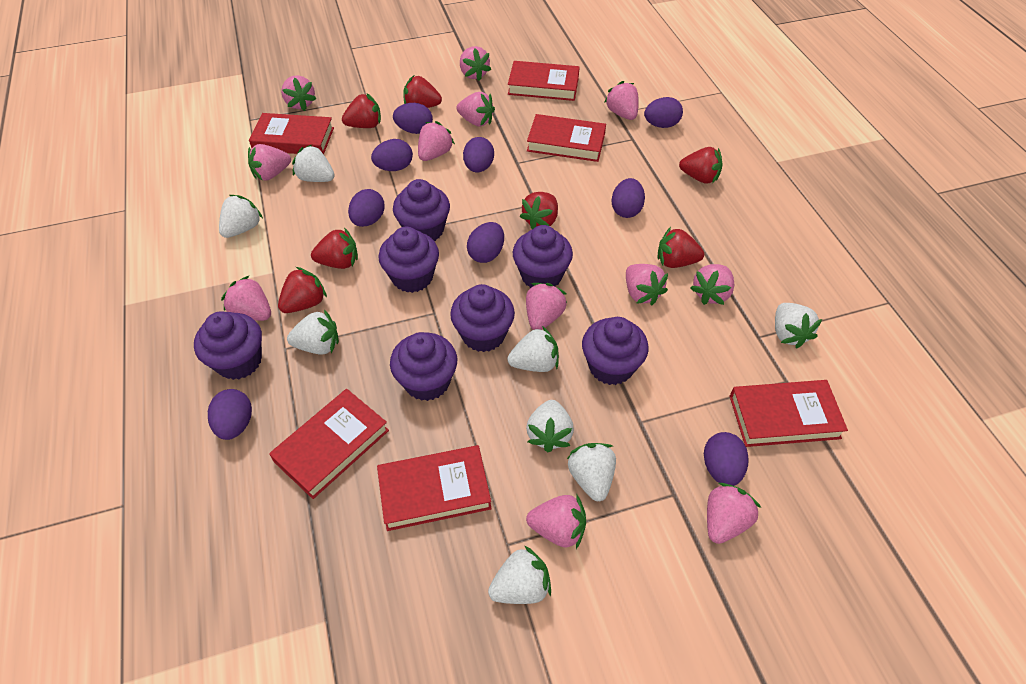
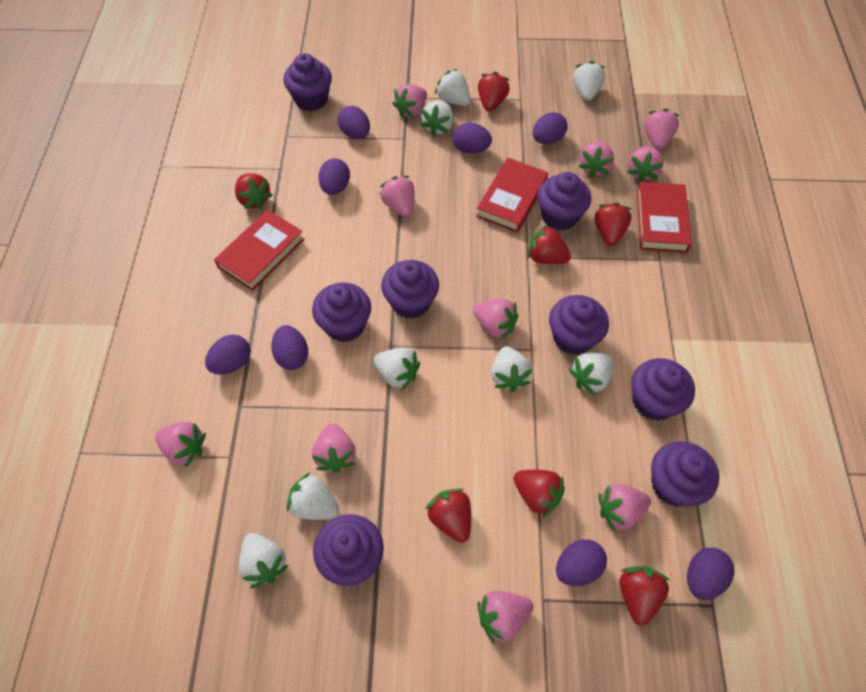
pink strawberry: 12 -> 10
purple cupcake: 7 -> 8
purple egg: 9 -> 8
red book: 6 -> 3

